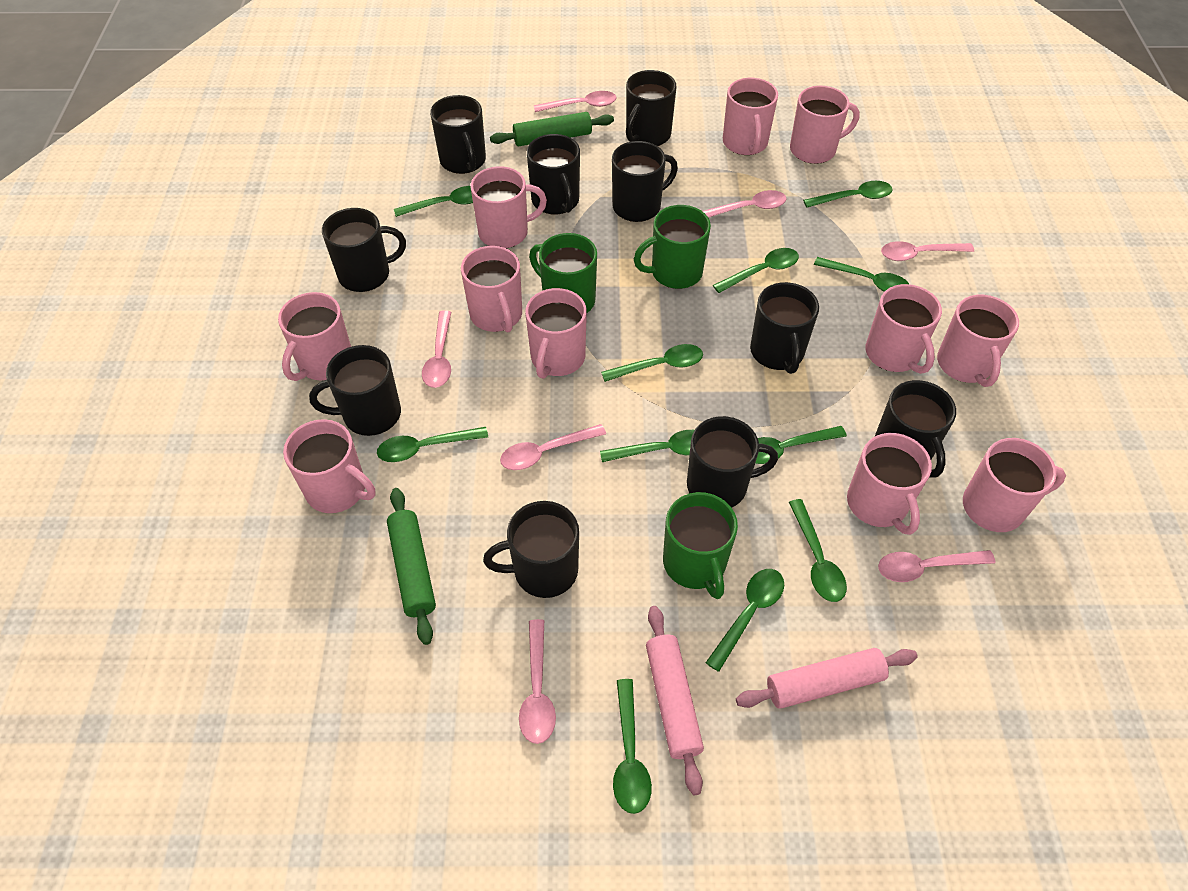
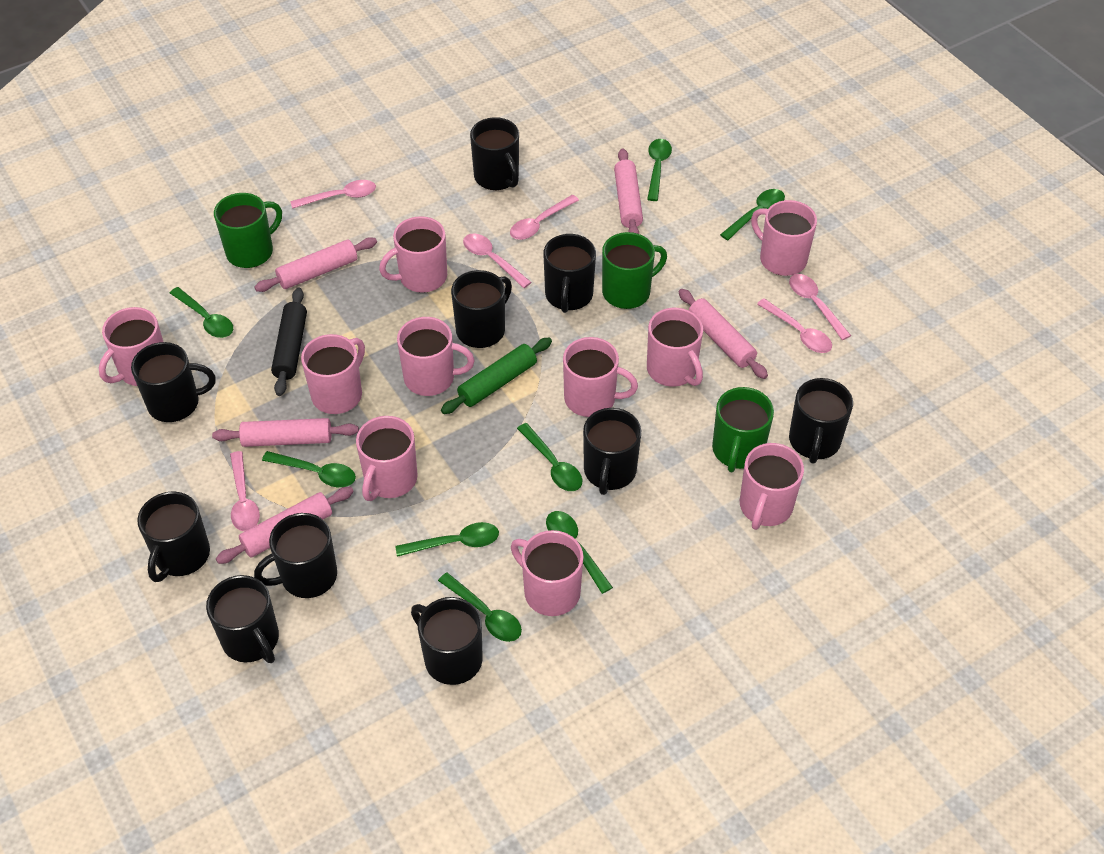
black rolling pin: 0 -> 1
green rolling pin: 2 -> 1
green spoon: 11 -> 8
pink mug: 11 -> 10
pink rolling pin: 2 -> 5
pink spoon: 7 -> 6

